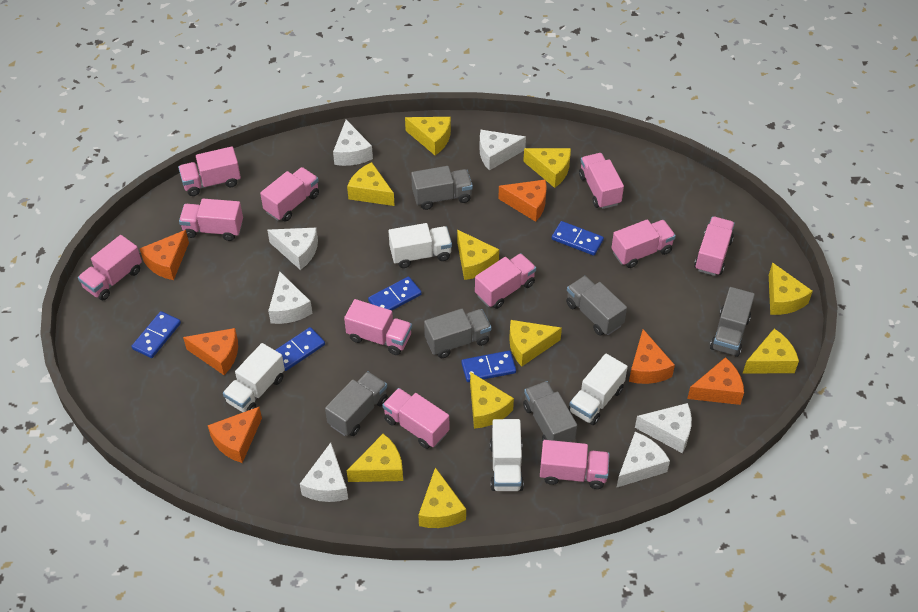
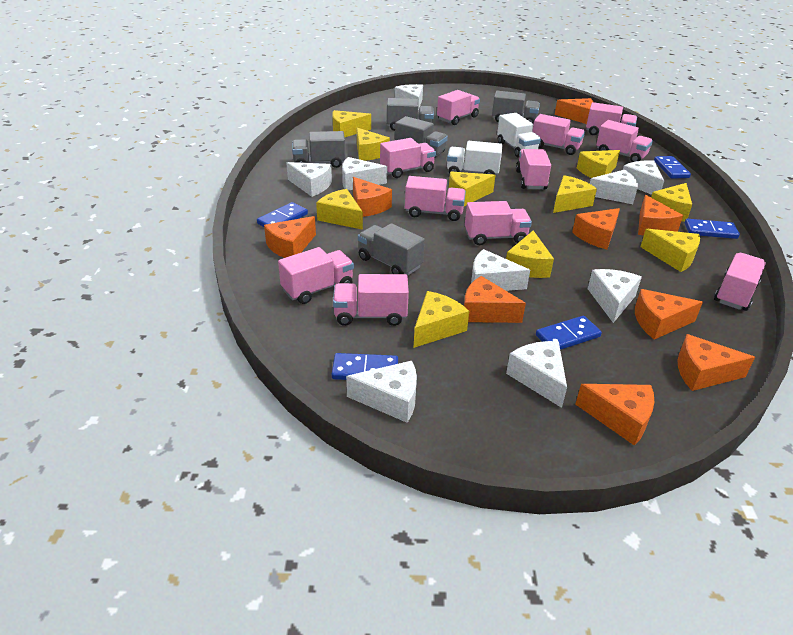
grey truck: 6 -> 5
orange cheese: 6 -> 9
white cheese: 7 -> 9
white truck: 4 -> 2

